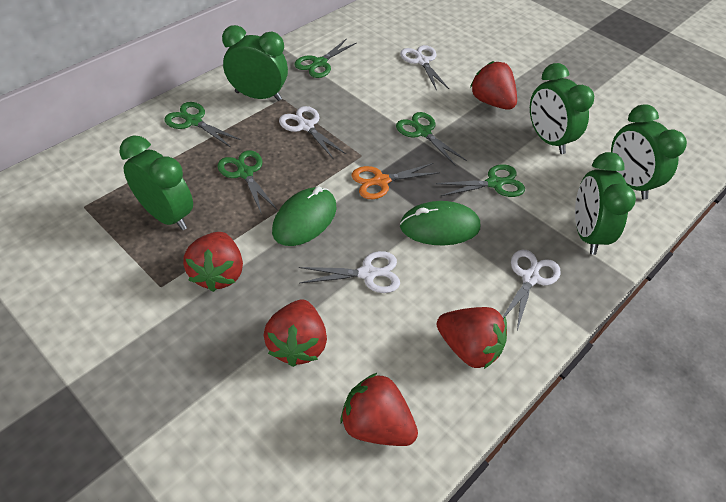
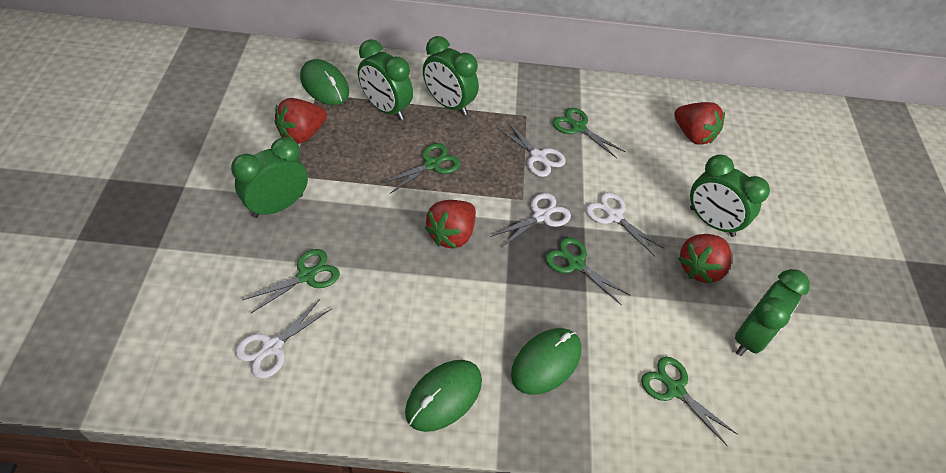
green mouse: 2 -> 3
orange scissors: 1 -> 0
red strawberry: 5 -> 4

